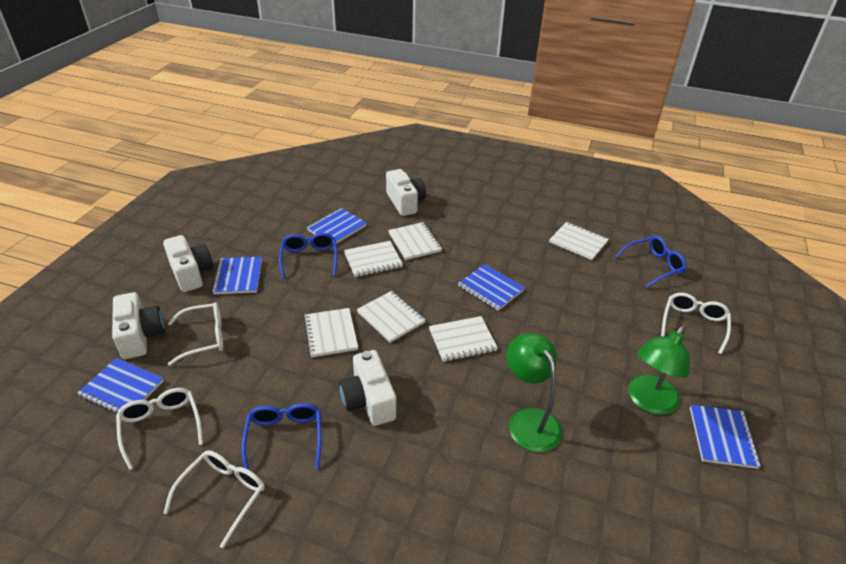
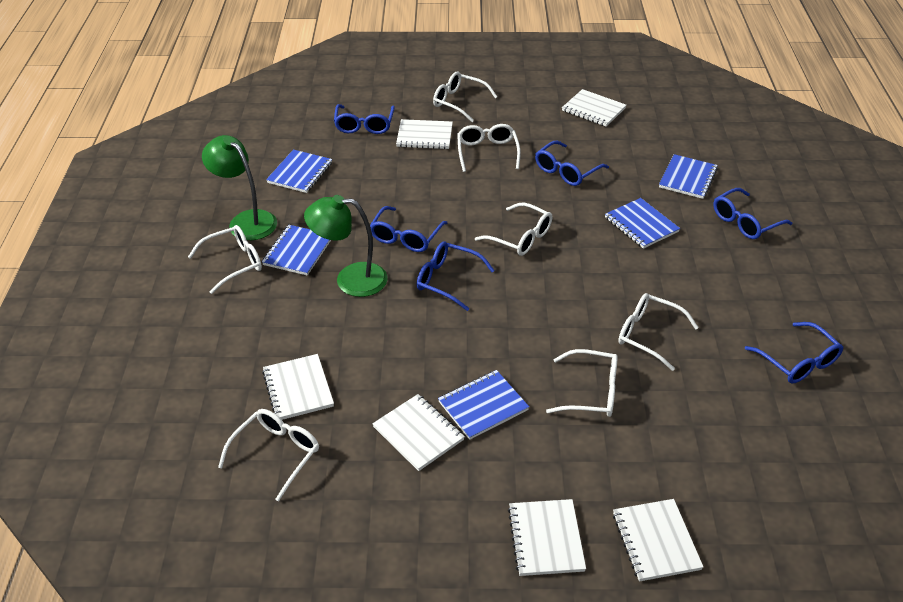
blue glasses: 3 -> 6
white camera: 4 -> 0
white glasses: 4 -> 7

